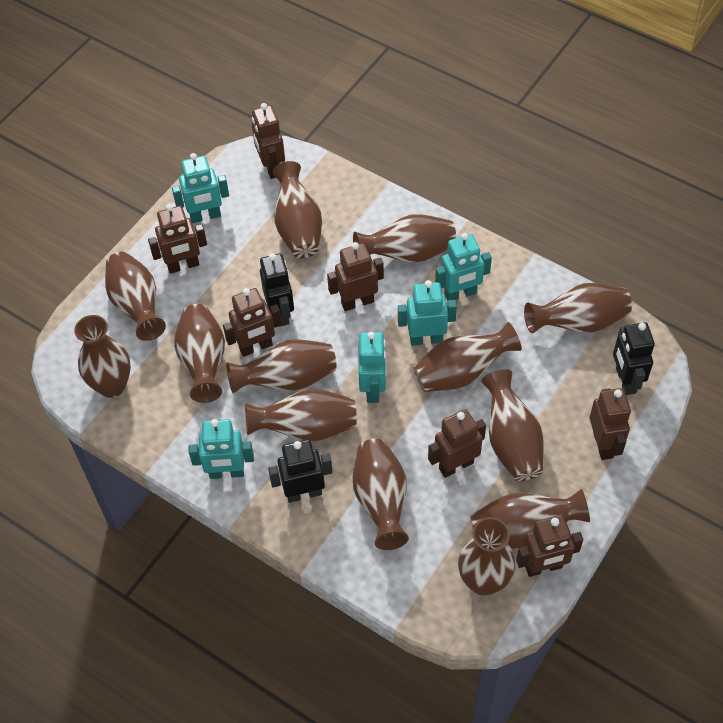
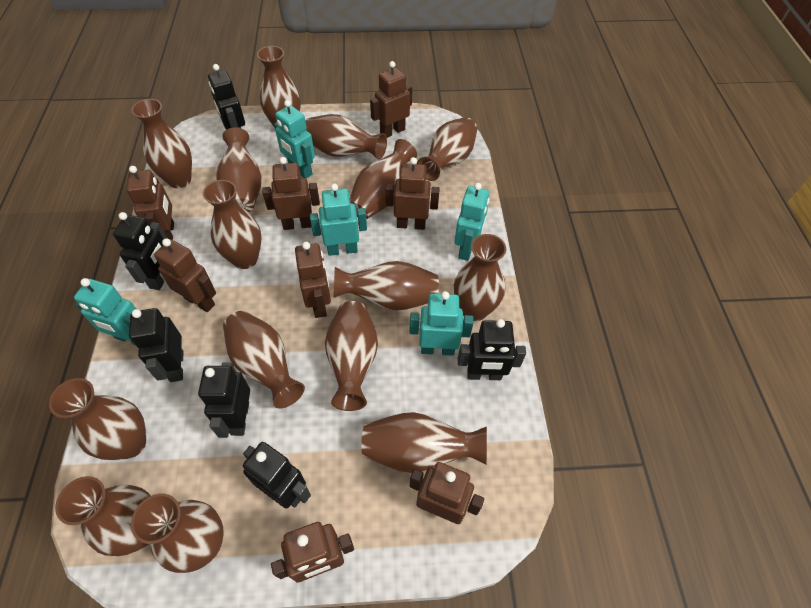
black robot: 3 -> 6
brown robot: 7 -> 8
brown vase: 13 -> 15

